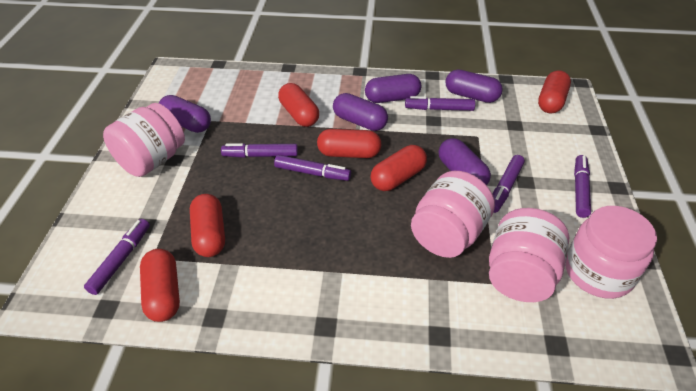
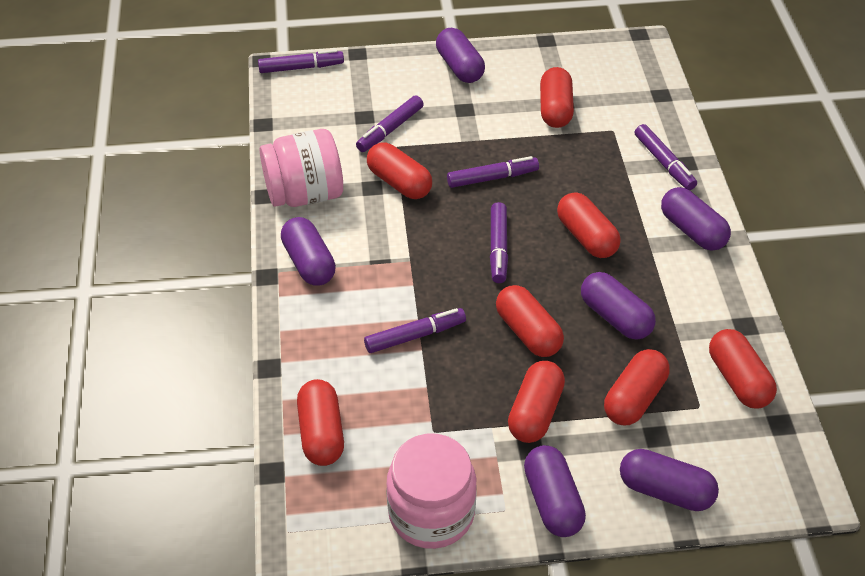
pink jar: 4 -> 2
purple capsule: 5 -> 6
red capsule: 6 -> 8

